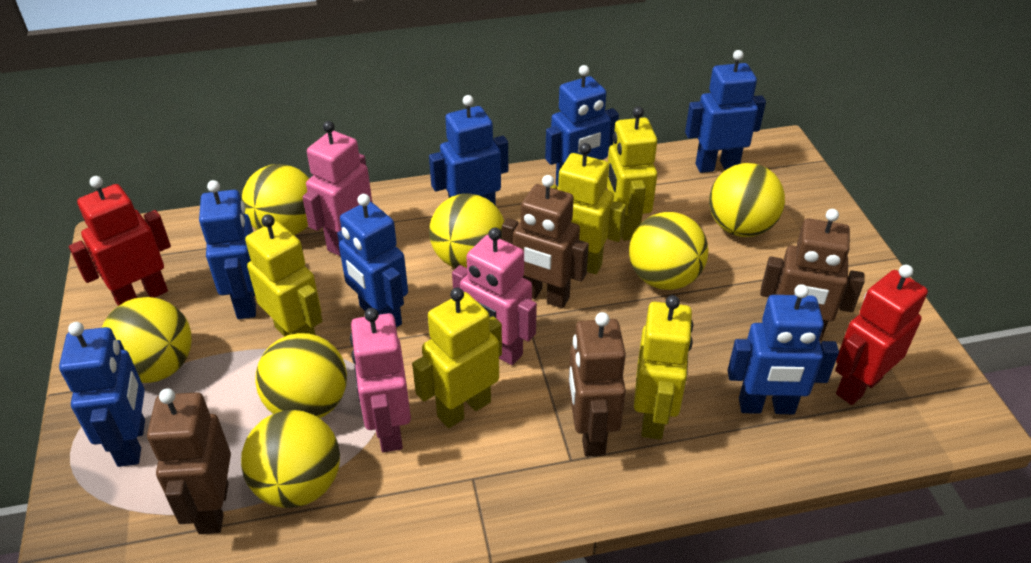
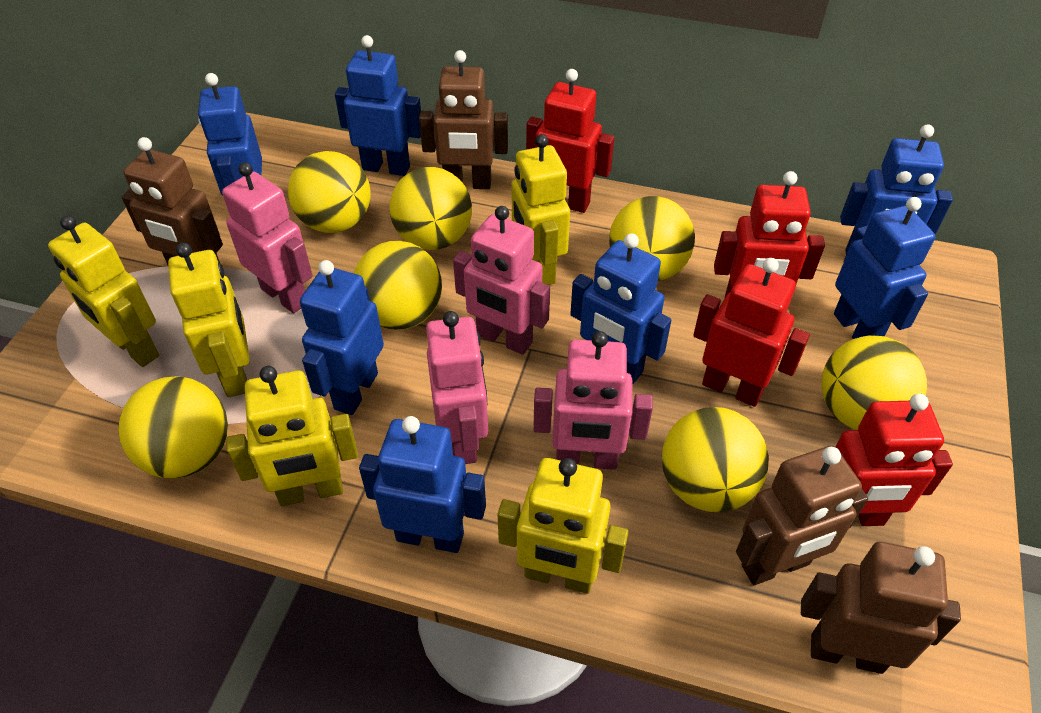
pink robot: 3 -> 4
red robot: 2 -> 4

